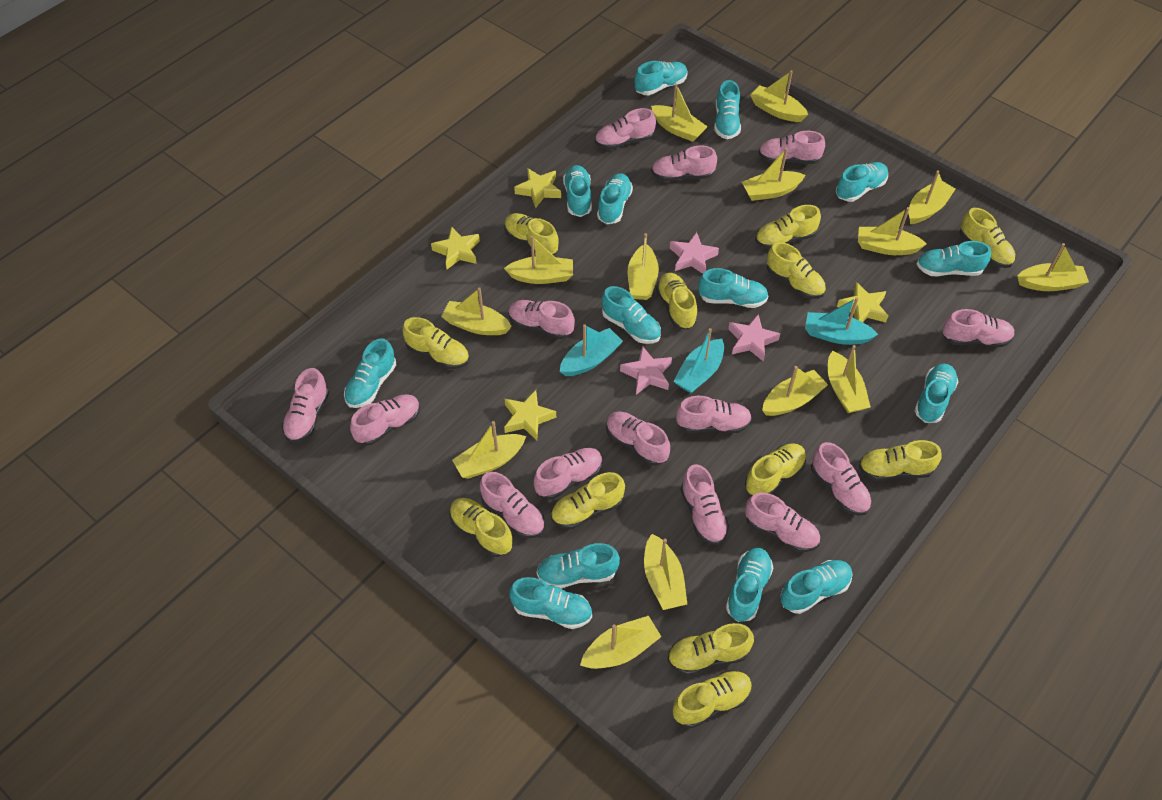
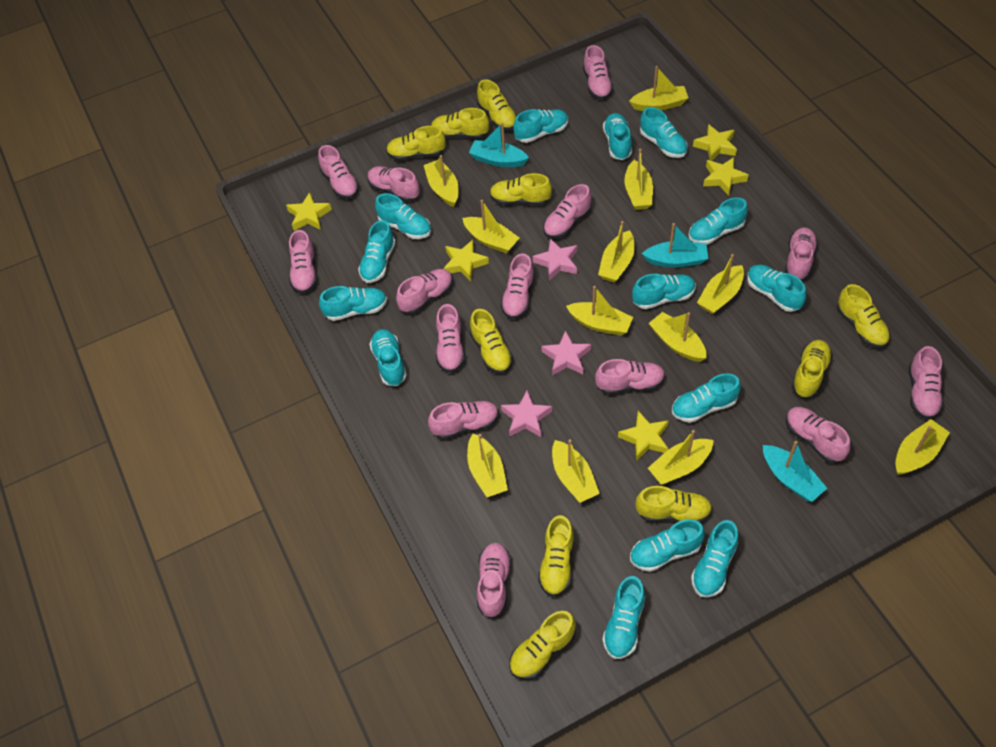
yellow boat: 14 -> 12
yellow shoe: 12 -> 10
yellow star: 4 -> 5

